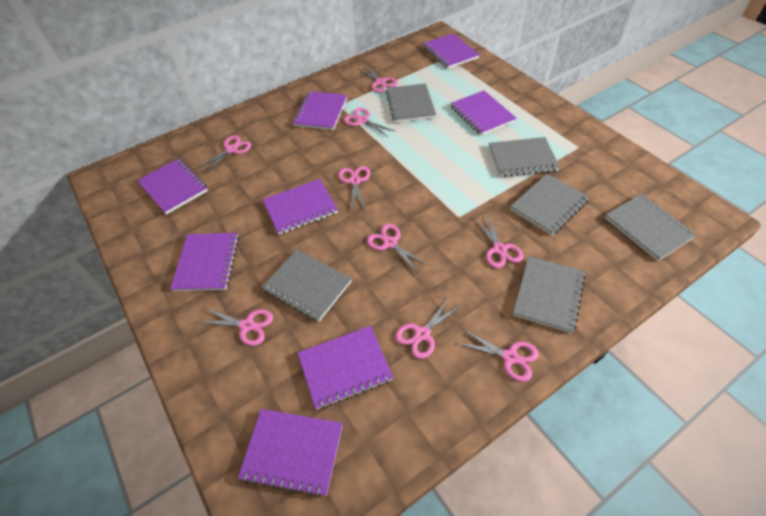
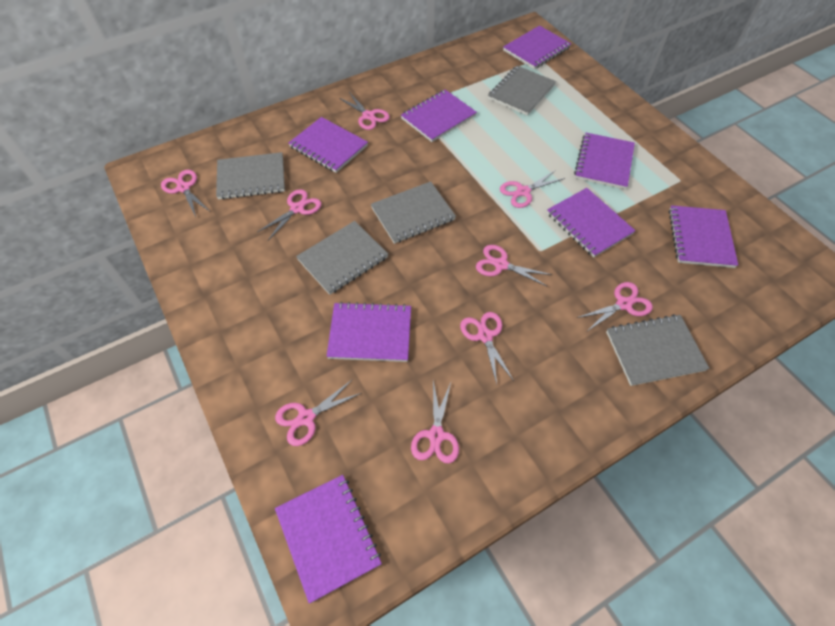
grey notebook: 6 -> 5

